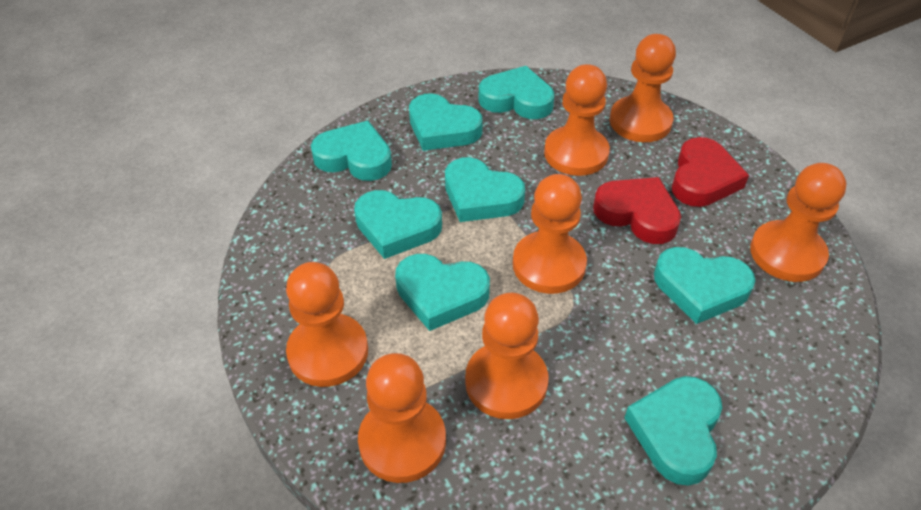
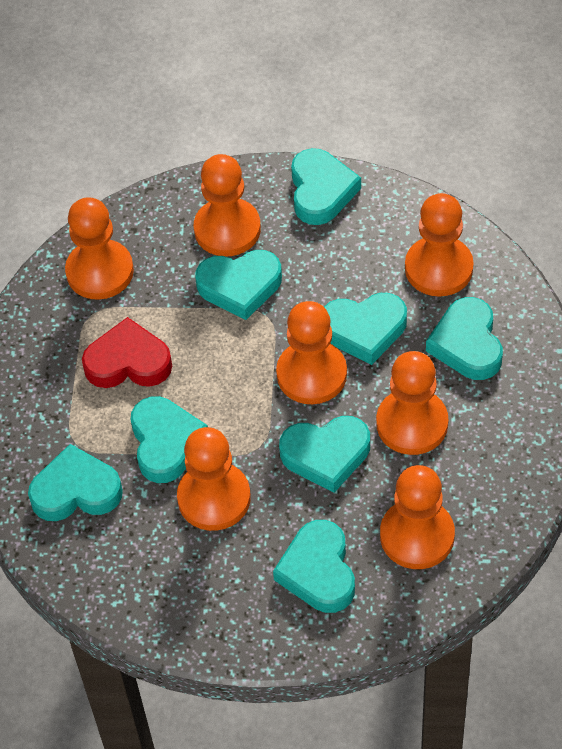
red heart: 2 -> 1

